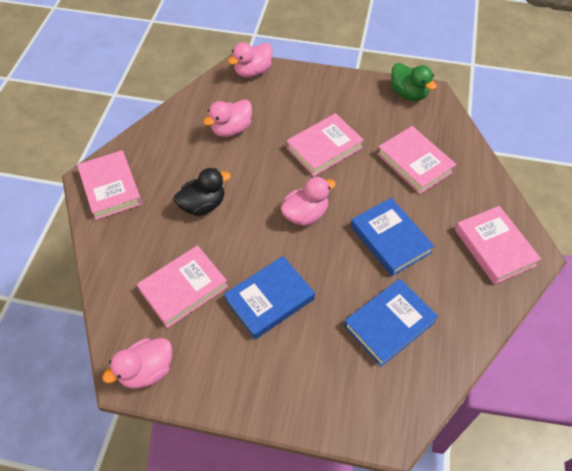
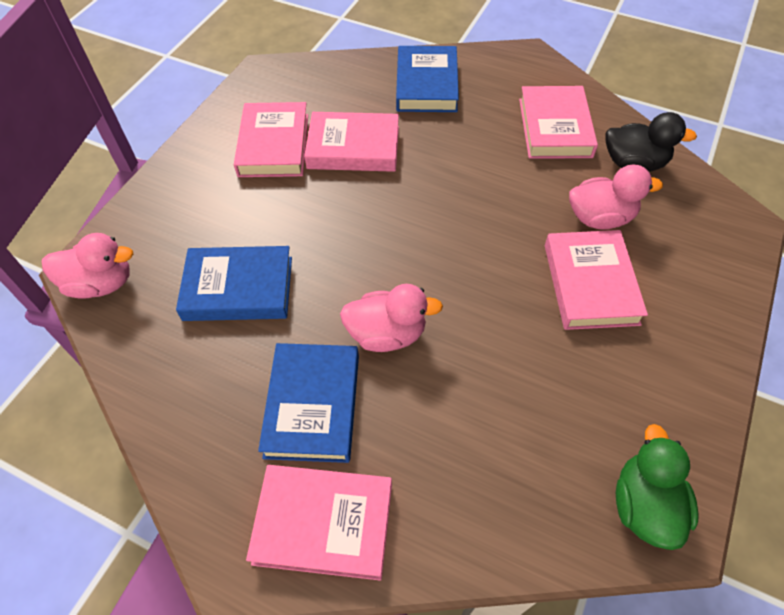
pink duck: 4 -> 3

